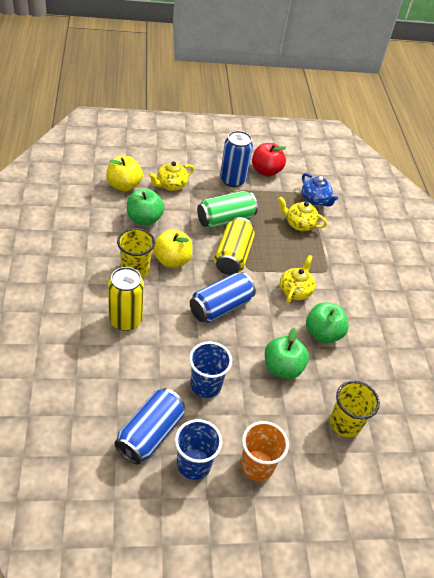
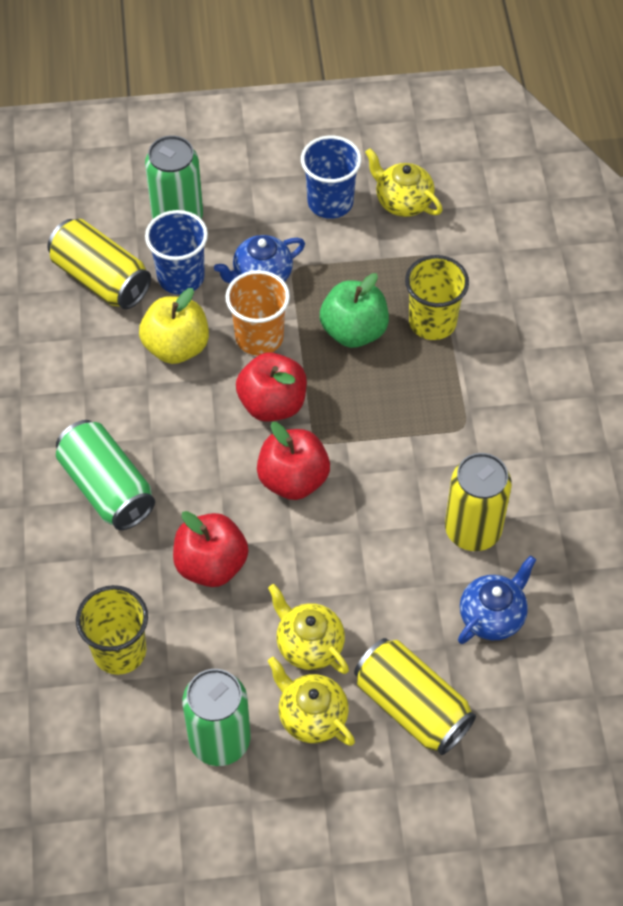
blue can: 3 -> 0
blue teapot: 1 -> 2
green apple: 3 -> 1
green can: 1 -> 3
red apple: 1 -> 3
yellow apple: 2 -> 1
yellow can: 2 -> 3

